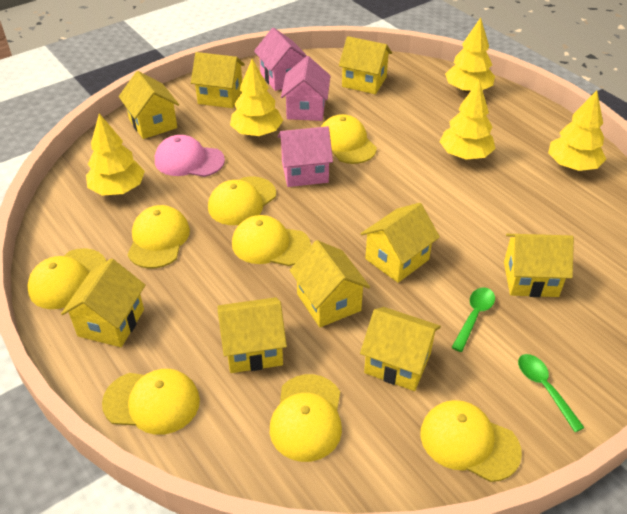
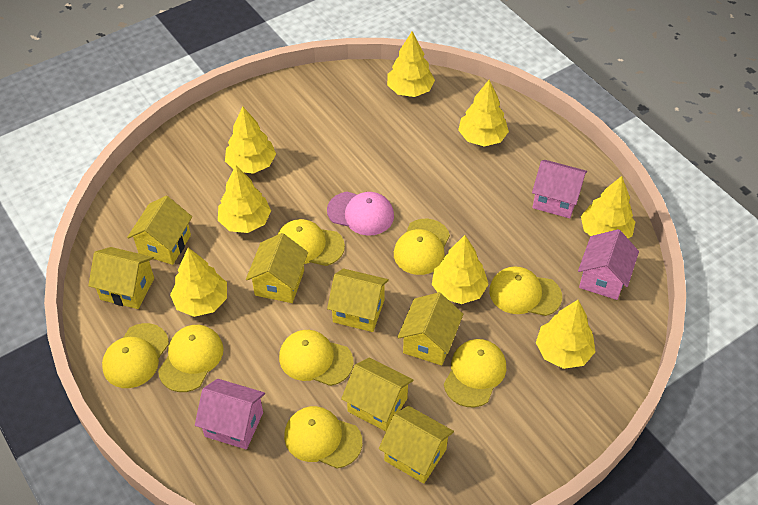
green spoon: 2 -> 0
yellow house: 9 -> 7
yellow tree: 5 -> 8

